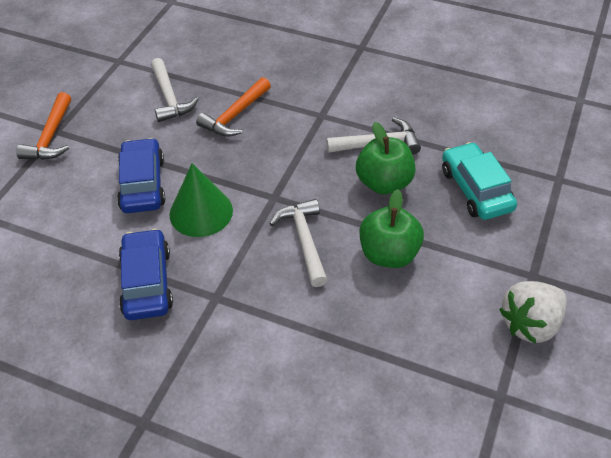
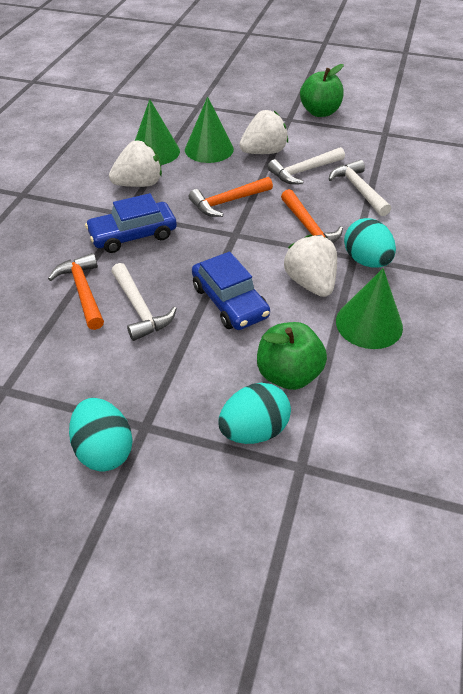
green cone: 1 -> 3
orange hammer: 2 -> 3
turquoise car: 1 -> 0
turquoise egg: 0 -> 3
white strawberry: 1 -> 3

